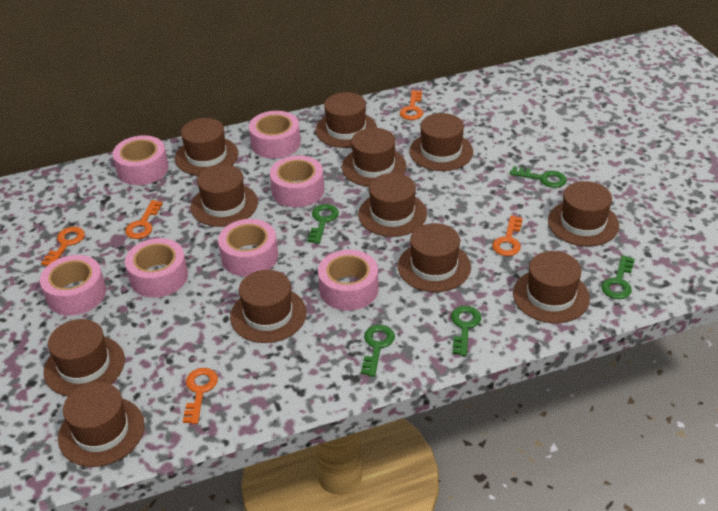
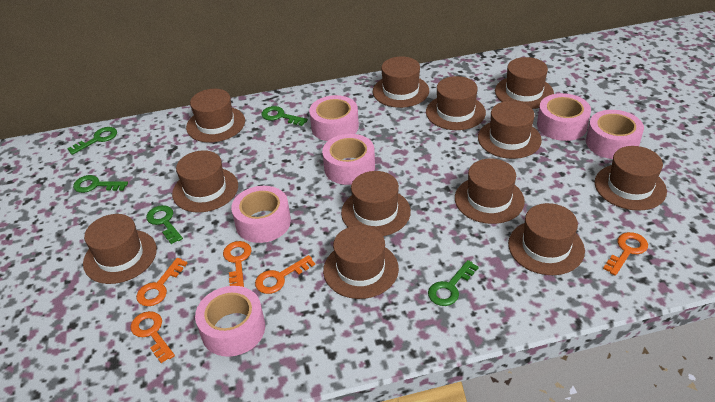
pink tape: 7 -> 6

